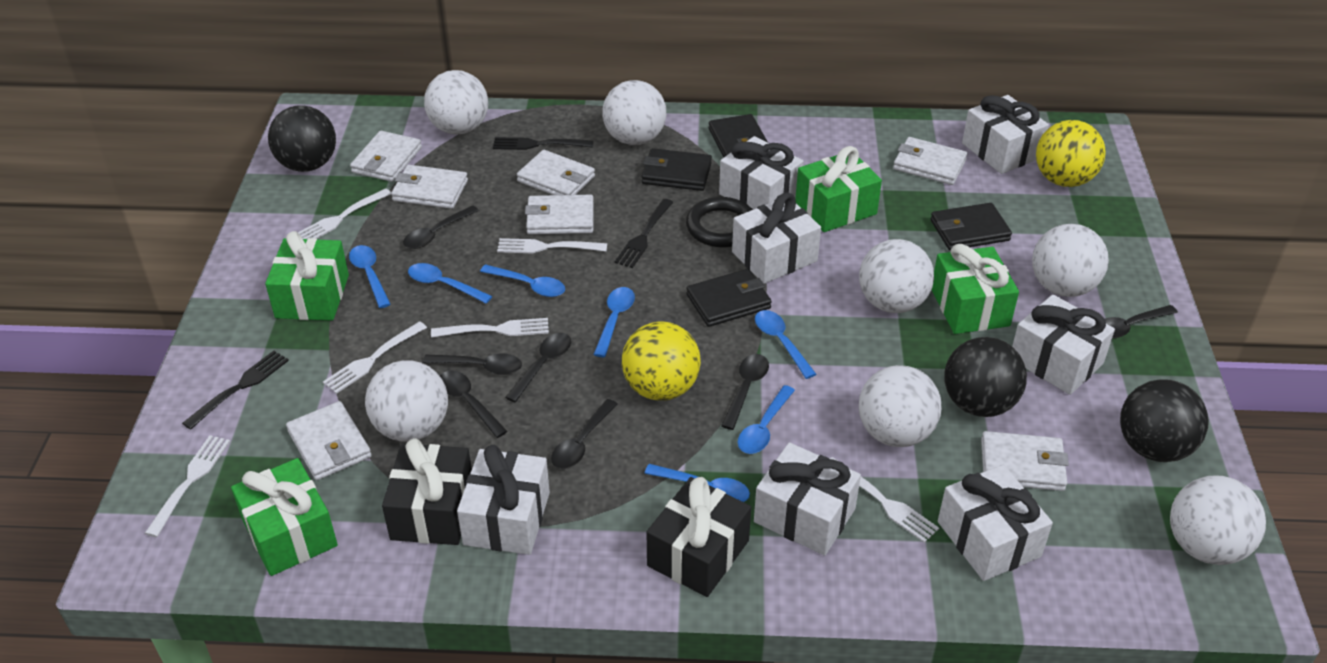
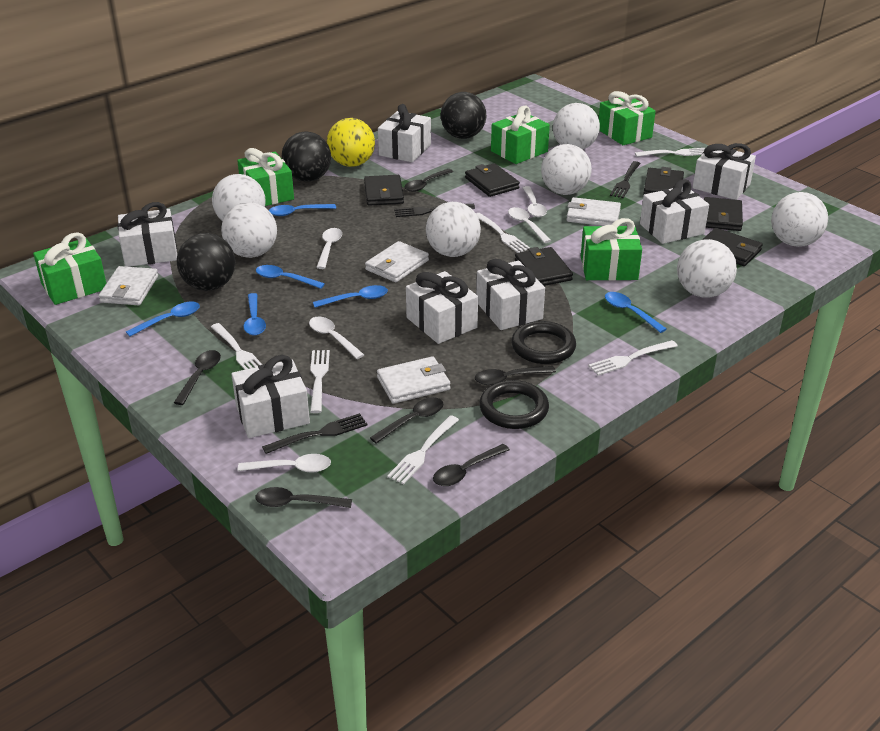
black gift: 2 -> 0
black ring: 1 -> 2
black spoon: 7 -> 6
black wallet: 4 -> 6
blue spoon: 7 -> 6
green gift: 4 -> 5
white spoon: 0 -> 5
white wallet: 7 -> 4
yellow ball: 2 -> 1

